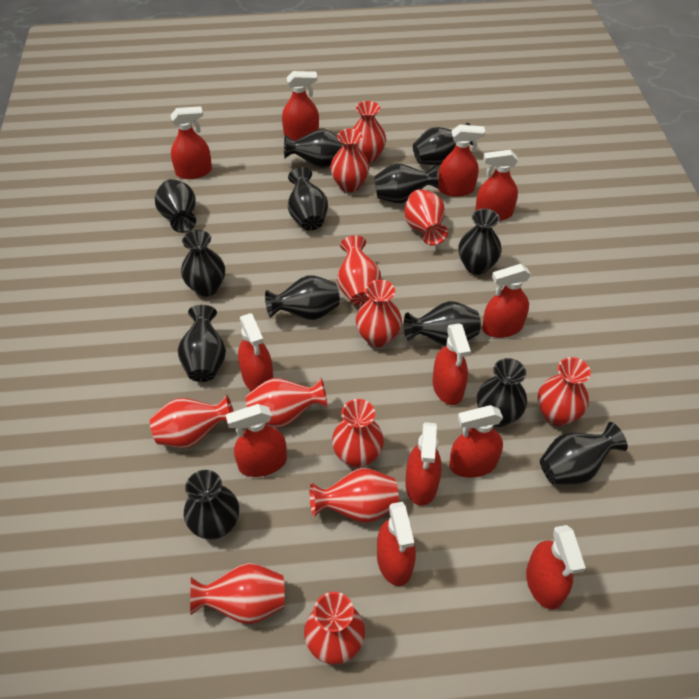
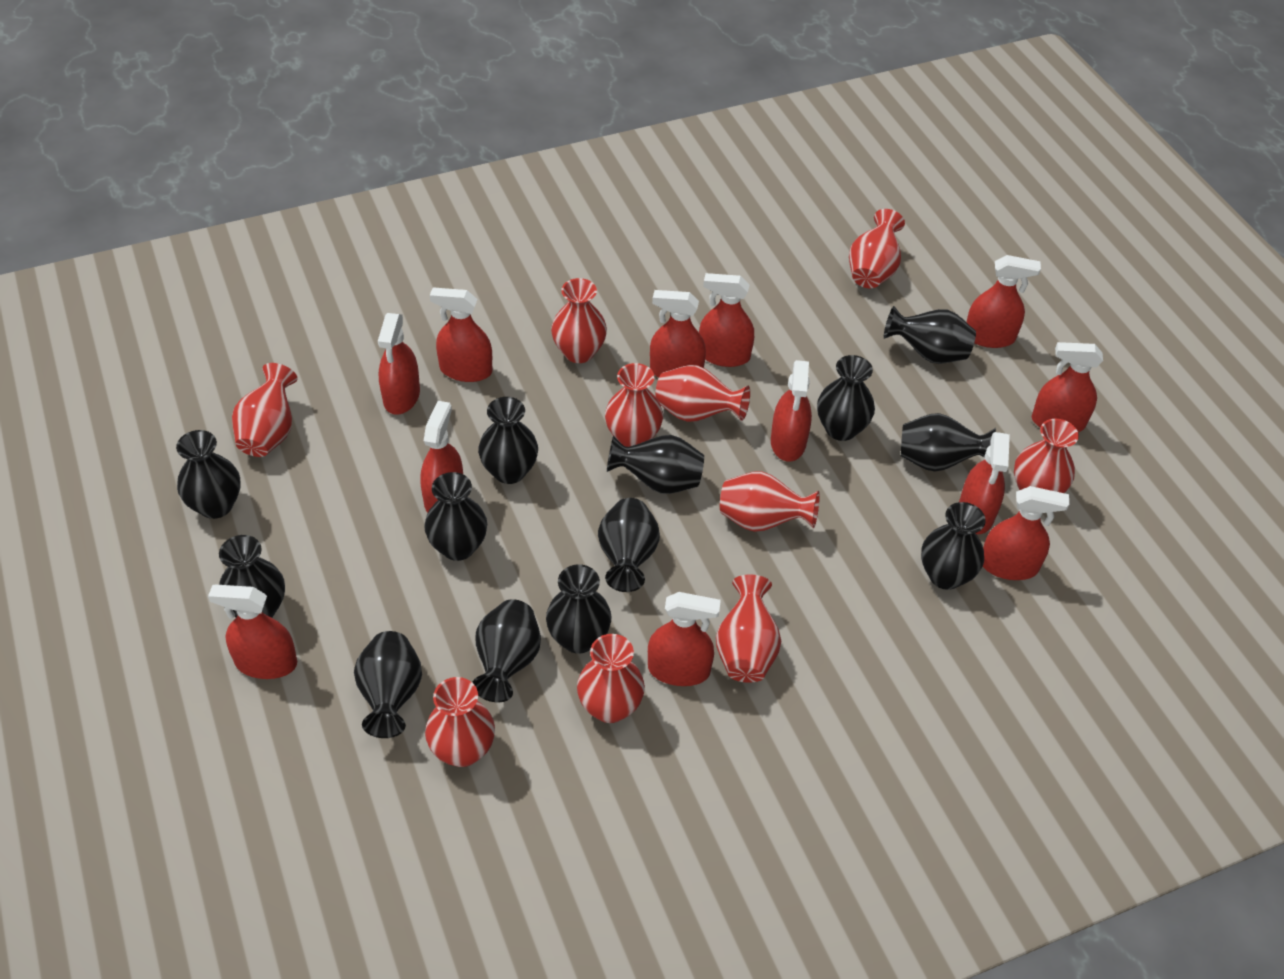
red vase: 12 -> 10

